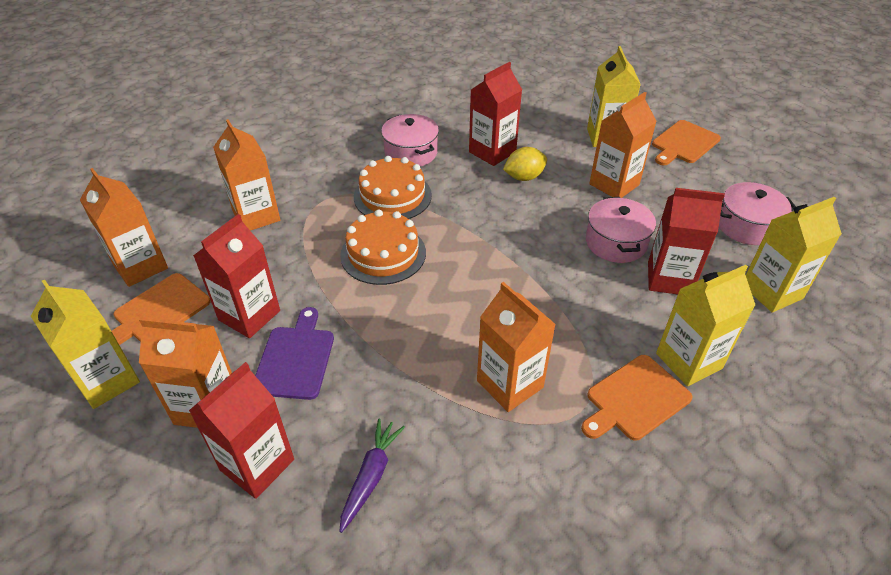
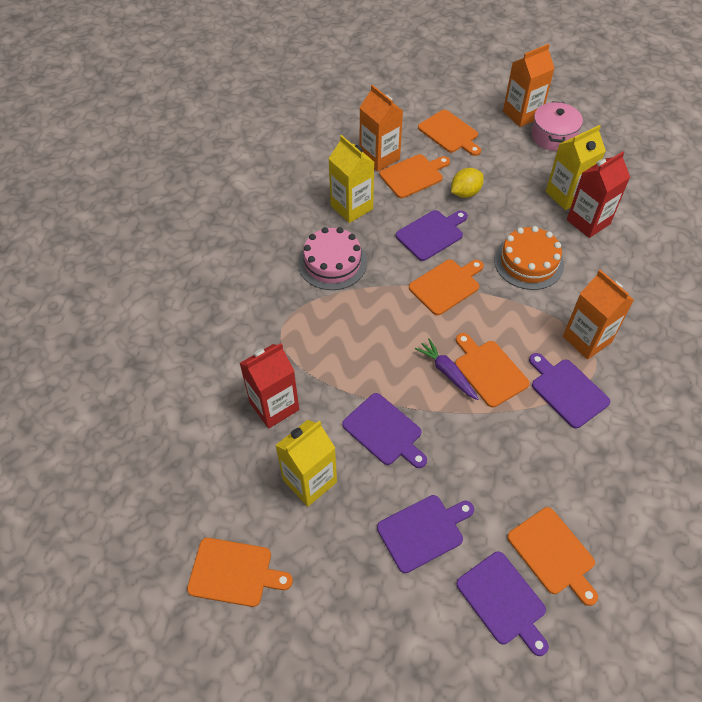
orange cake: 2 -> 1
orange carton: 5 -> 3
orange cutting board: 3 -> 6
pink cake: 0 -> 1
pink pot: 3 -> 1
purple cutting board: 1 -> 5
red carton: 4 -> 2
yellow carton: 4 -> 3

